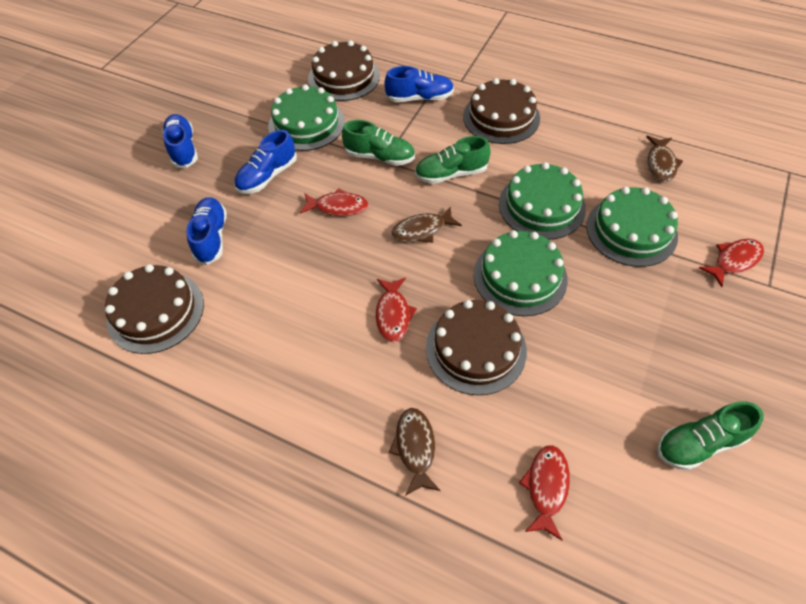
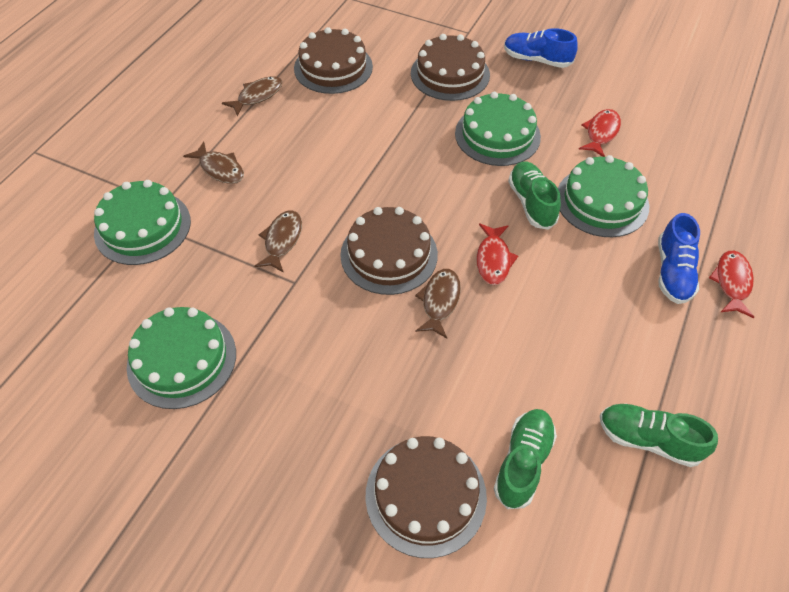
blue shoe: 4 -> 2
brown fish: 3 -> 4
red fish: 4 -> 3

